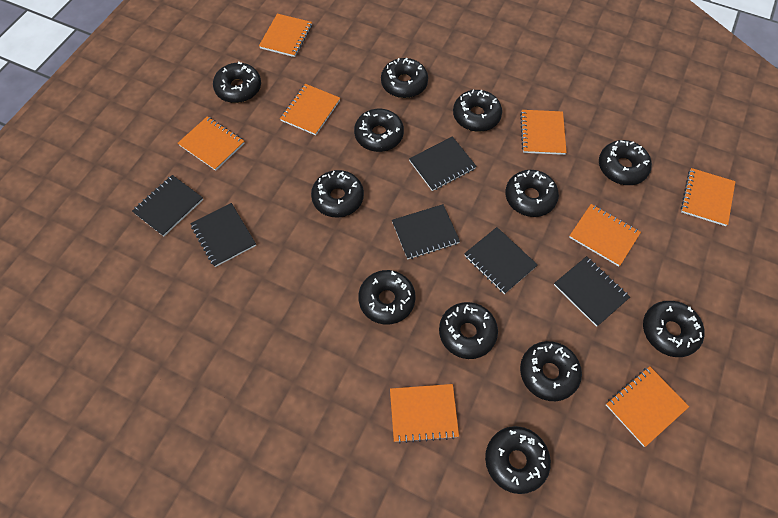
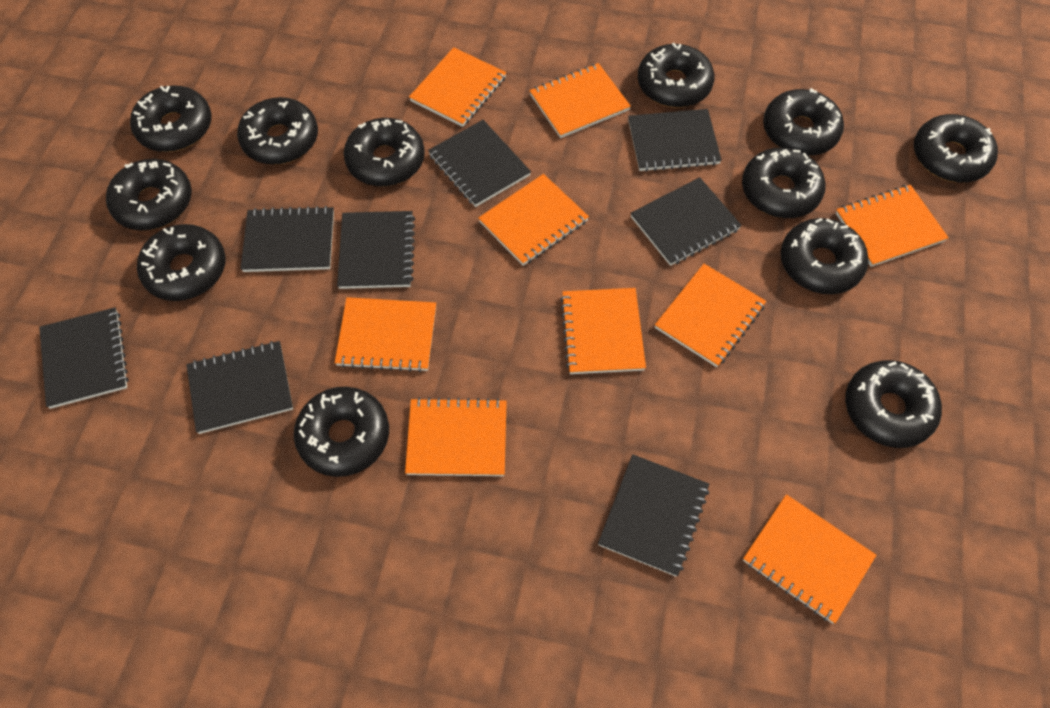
black notebook: 6 -> 8
orange notebook: 8 -> 9

